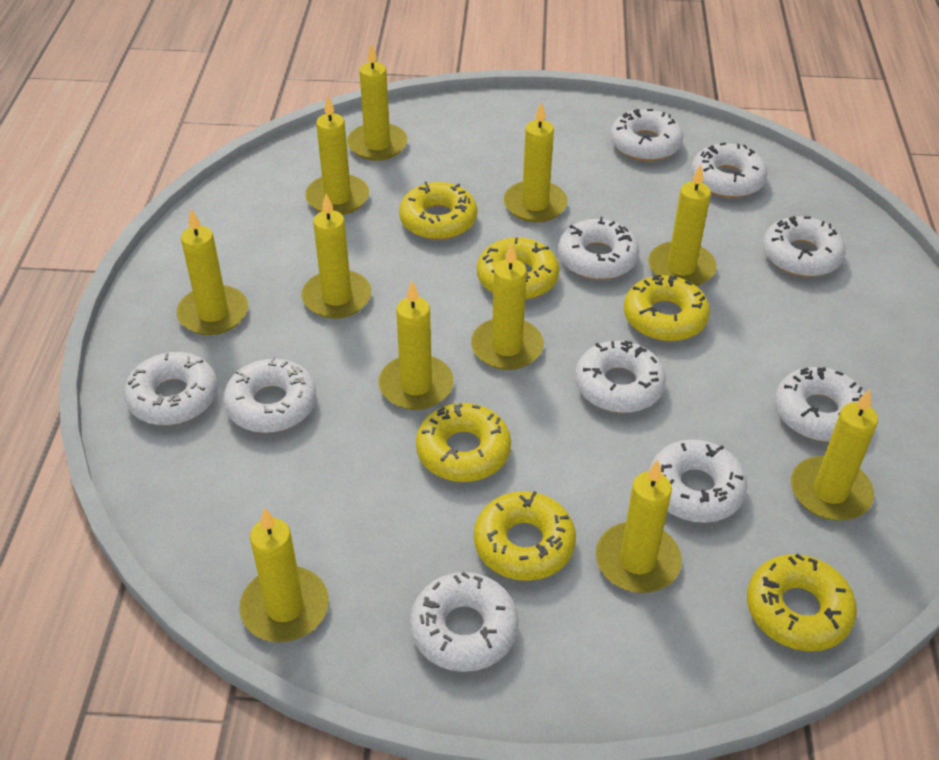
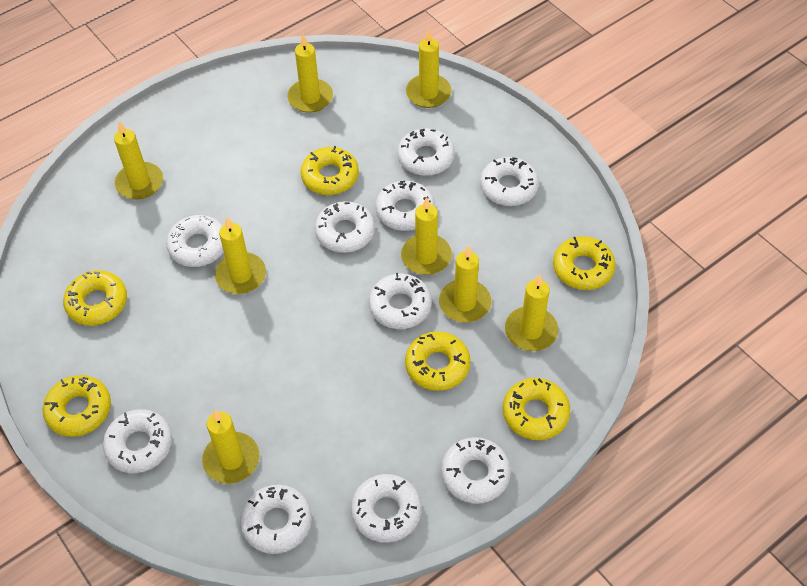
yellow candle: 11 -> 8

